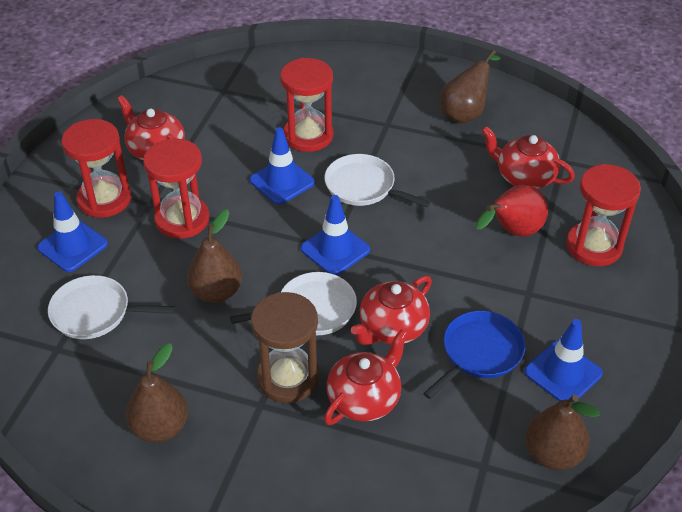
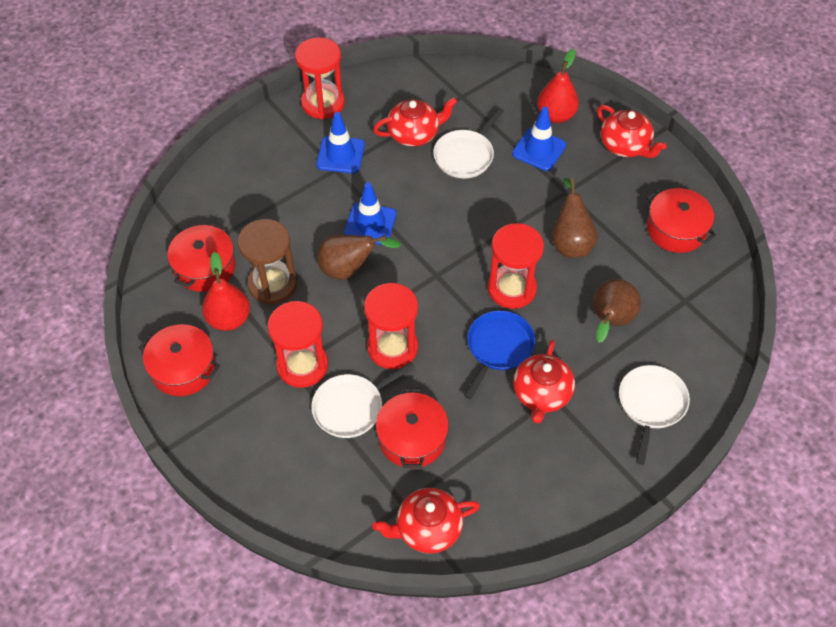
blue traffic cone: 4 -> 3
brown pear: 4 -> 3
red pear: 1 -> 2
red pot: 0 -> 4

